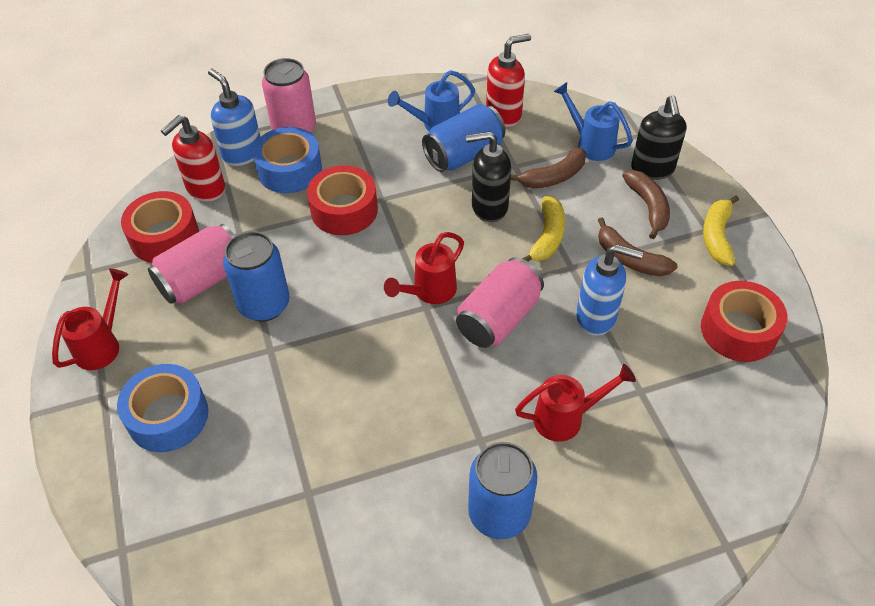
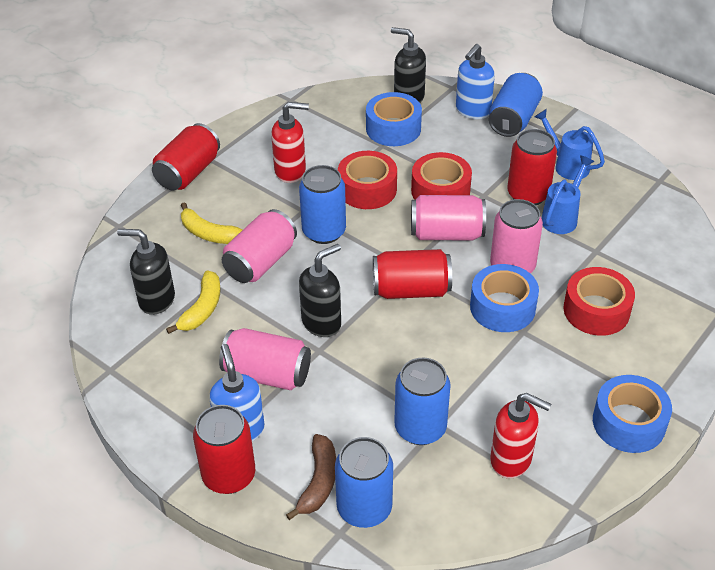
black soap dispenser: 2 -> 3
blue can: 3 -> 4
blue tape: 2 -> 3
brown banana: 3 -> 1
pink can: 3 -> 4
red can: 0 -> 4
red watering can: 3 -> 0

